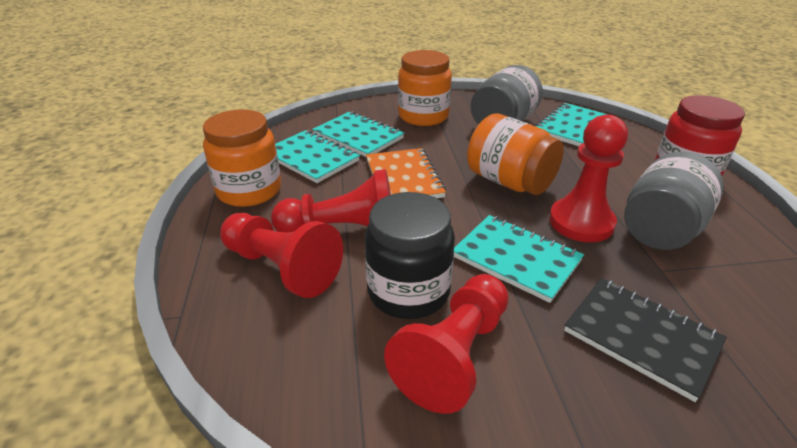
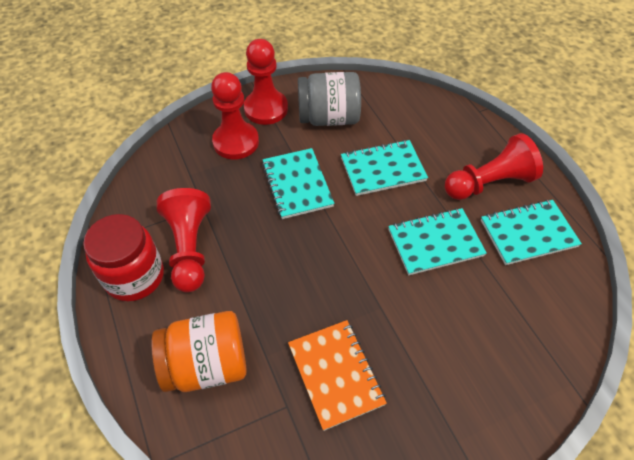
black jar: 1 -> 0
black notebook: 1 -> 0
grey jar: 2 -> 1
orange jar: 3 -> 1

